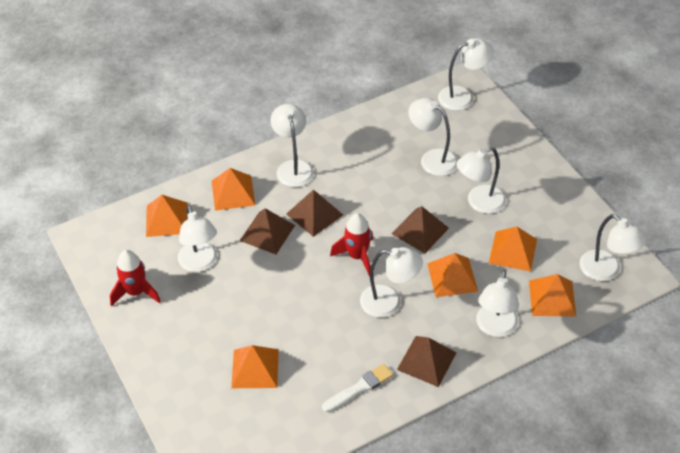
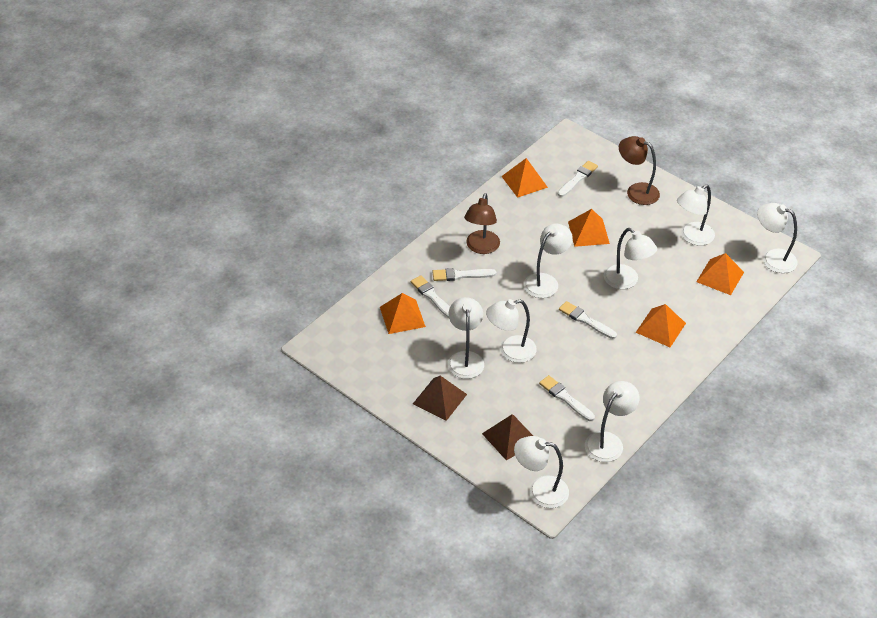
brown lamp: 0 -> 2
brown pyramid: 4 -> 2
orange pyramid: 6 -> 5
red rocket: 2 -> 0
white brush: 1 -> 5

